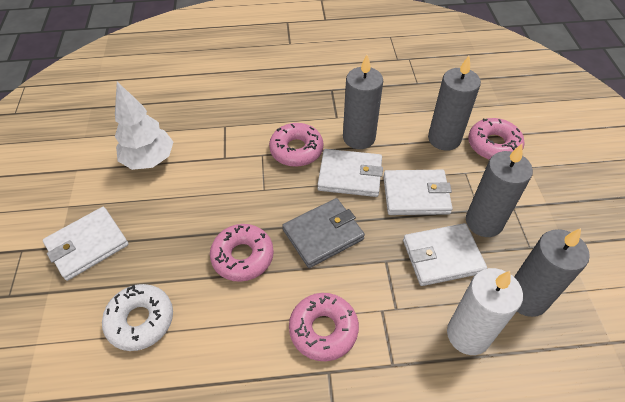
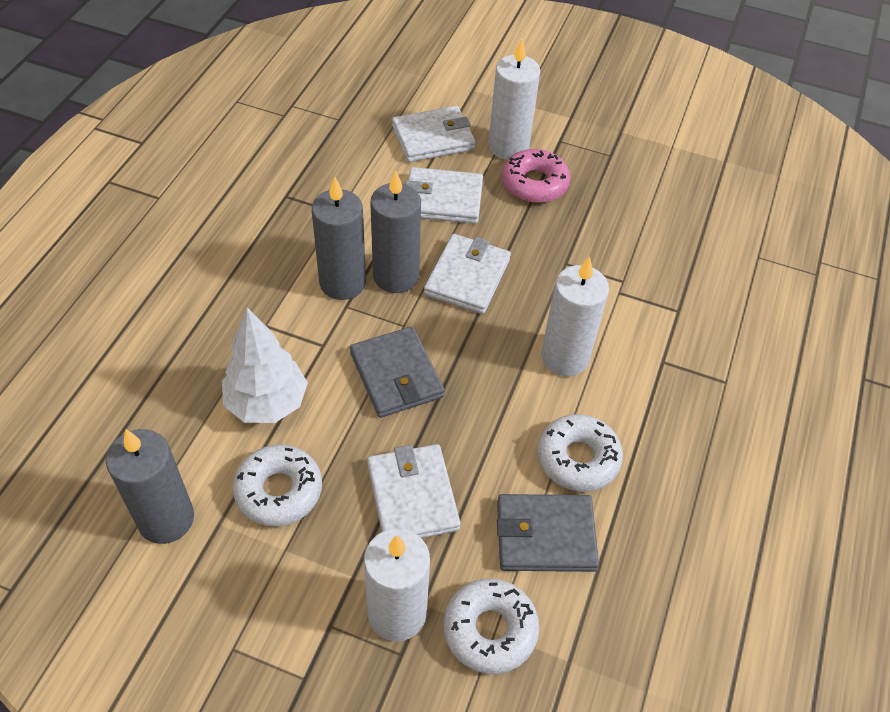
grey candle: 4 -> 3
grey wallet: 1 -> 2
pink donut: 4 -> 1
white candle: 1 -> 3
white donut: 1 -> 3

